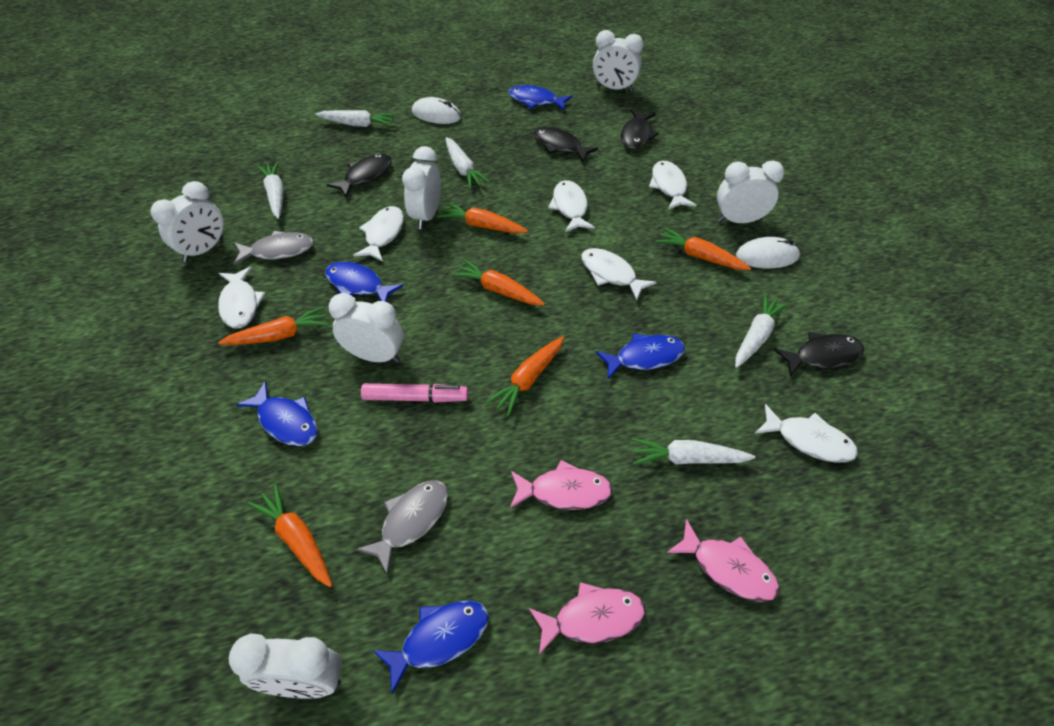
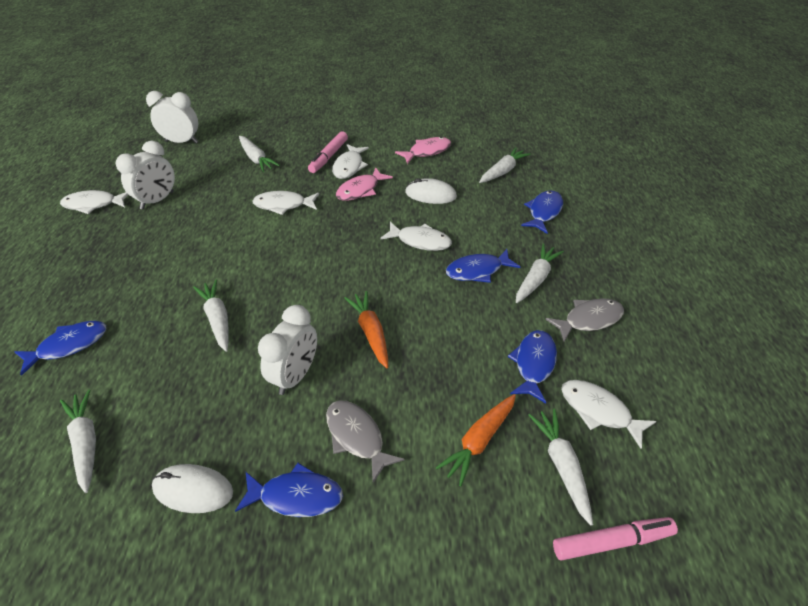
black fish: 4 -> 0
orange carrot: 6 -> 2
pink fish: 3 -> 2
pink marker: 1 -> 2
white carrot: 5 -> 6
white clock: 6 -> 3
white fish: 6 -> 5

